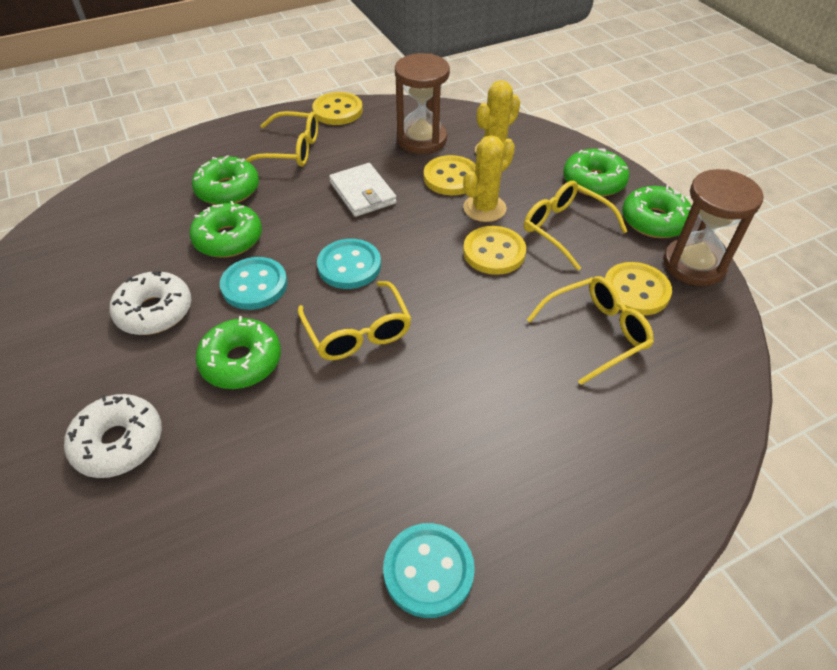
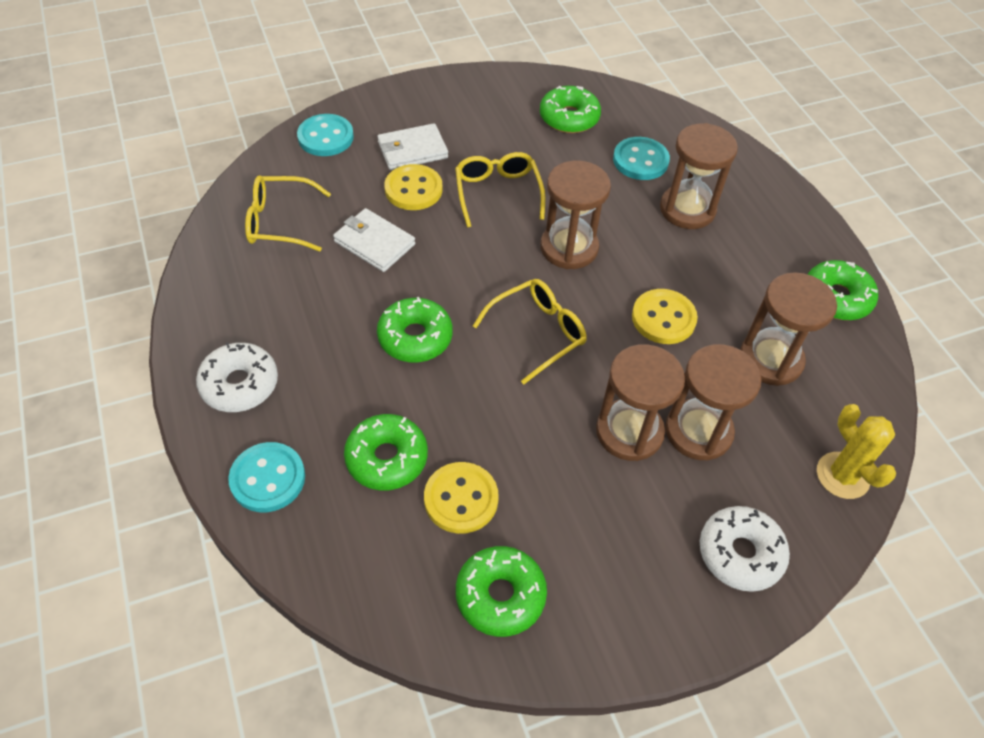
brown hourglass: 2 -> 5
white wallet: 1 -> 2
yellow button: 4 -> 3
yellow cactus: 2 -> 1
yellow glasses: 4 -> 3

